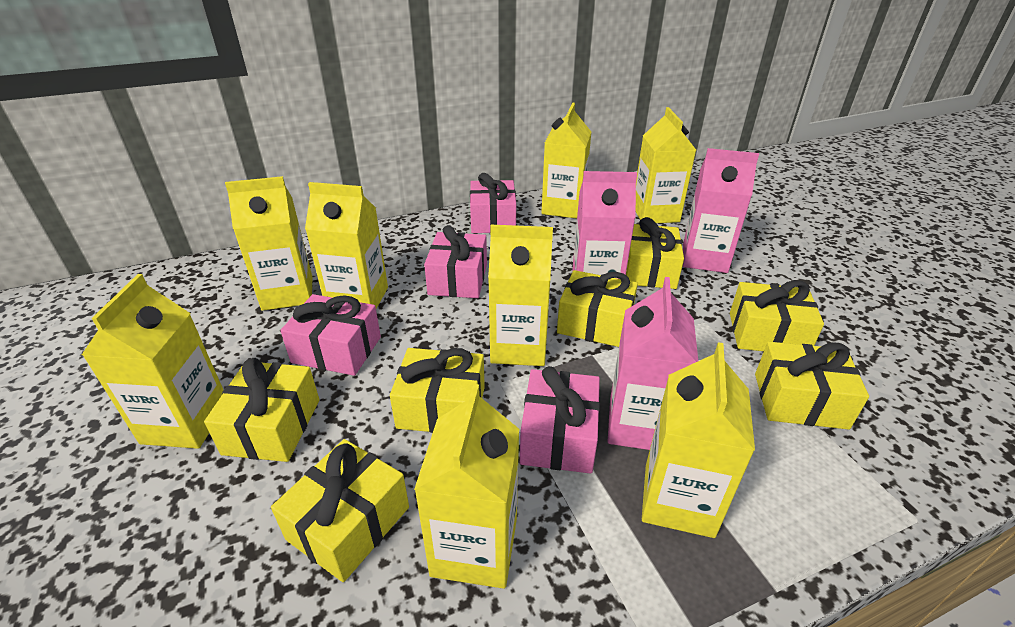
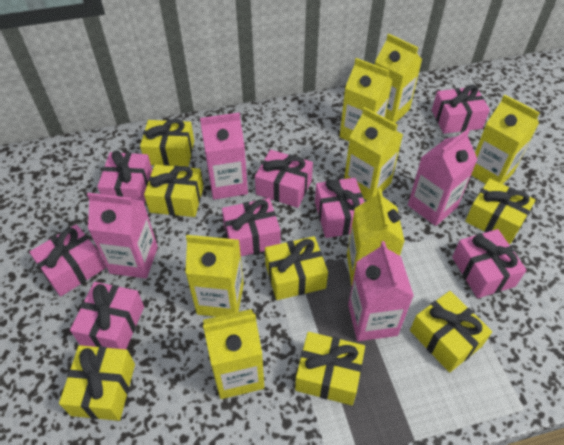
pink carton: 3 -> 4
pink gift: 4 -> 8
yellow carton: 8 -> 7

